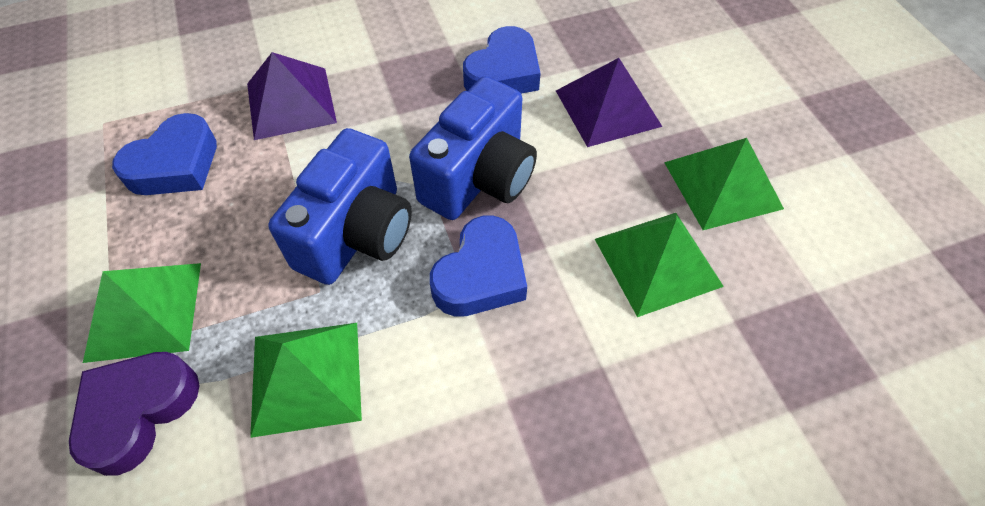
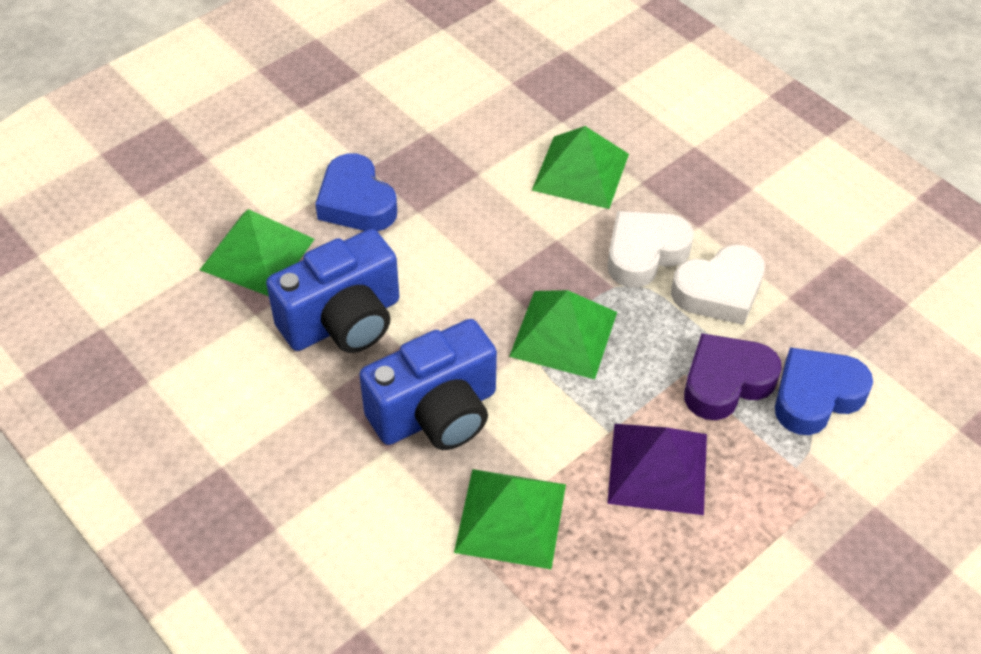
blue heart: 3 -> 2
purple pyramid: 2 -> 1
white heart: 0 -> 2

